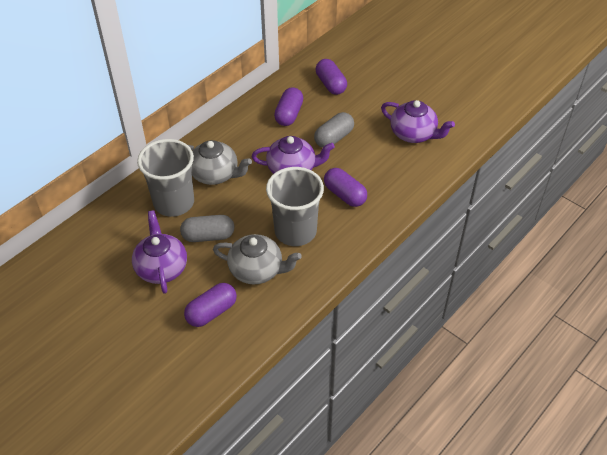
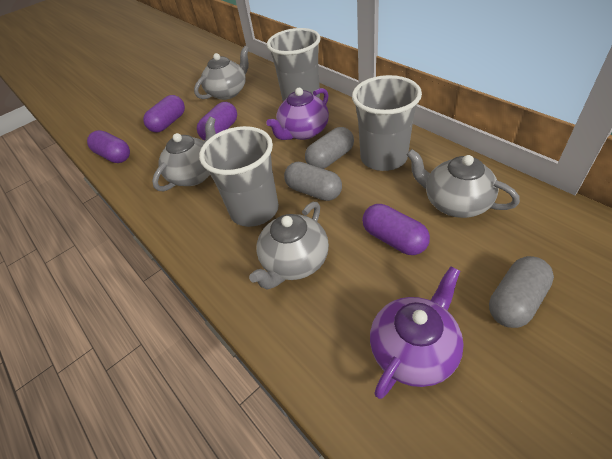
grey capsule: 2 -> 3
grey cup: 2 -> 3
grey teapot: 2 -> 4
purple teapot: 3 -> 2

